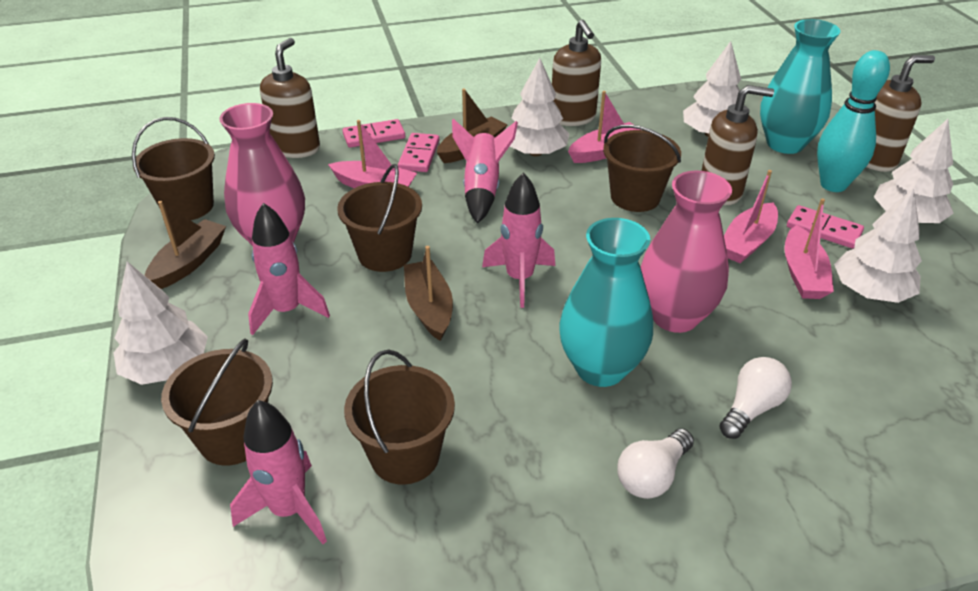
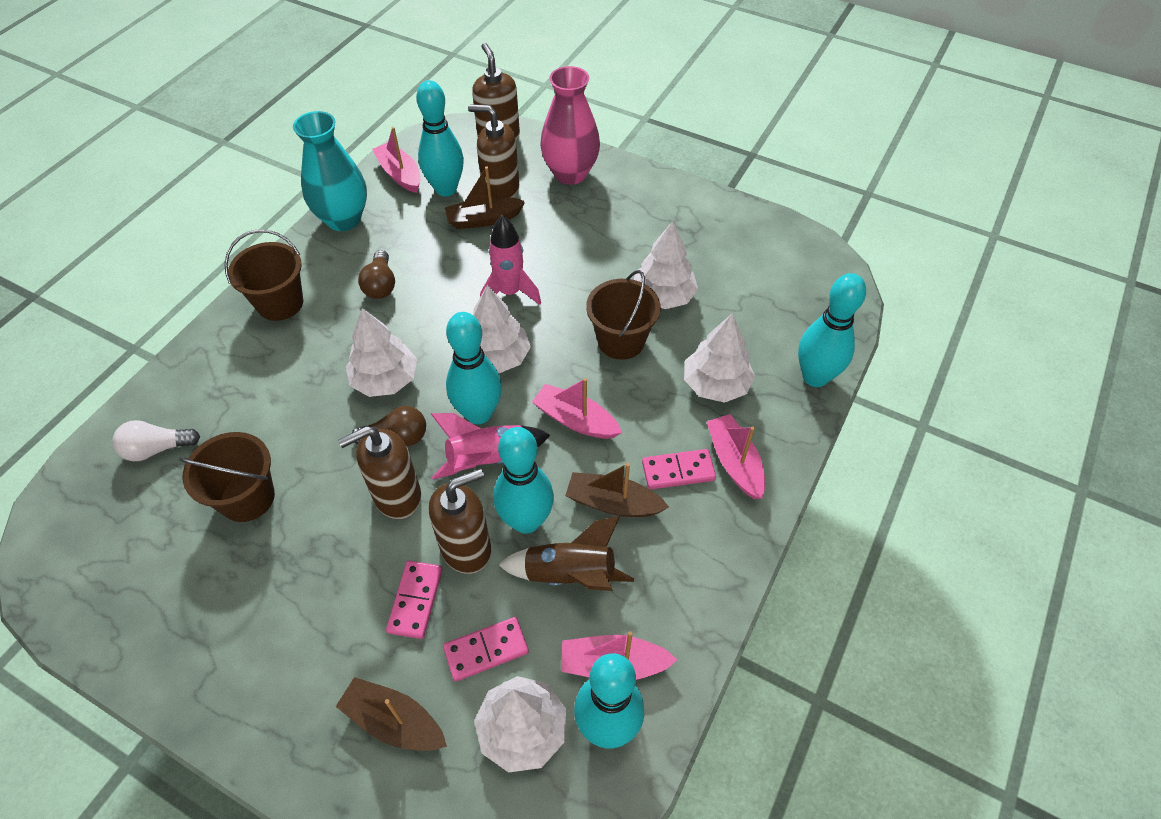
brown bucket: 5 -> 3
brown light bulb: 0 -> 2
brown rocket: 0 -> 1
pink rocket: 4 -> 2
pink vase: 2 -> 1
turquoise bowling pin: 1 -> 5
turquoise vase: 2 -> 1
white light bulb: 2 -> 1

